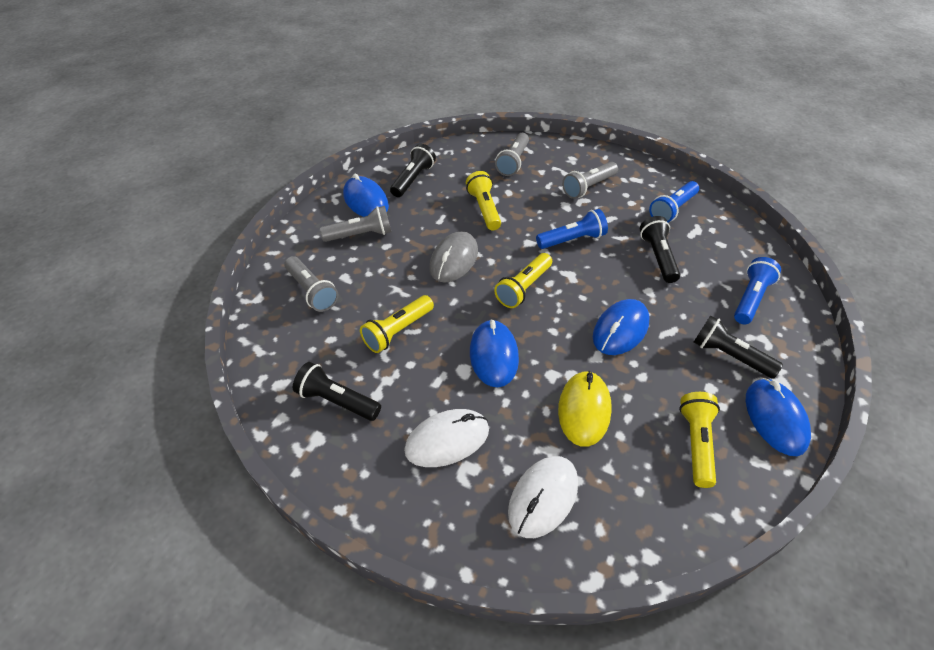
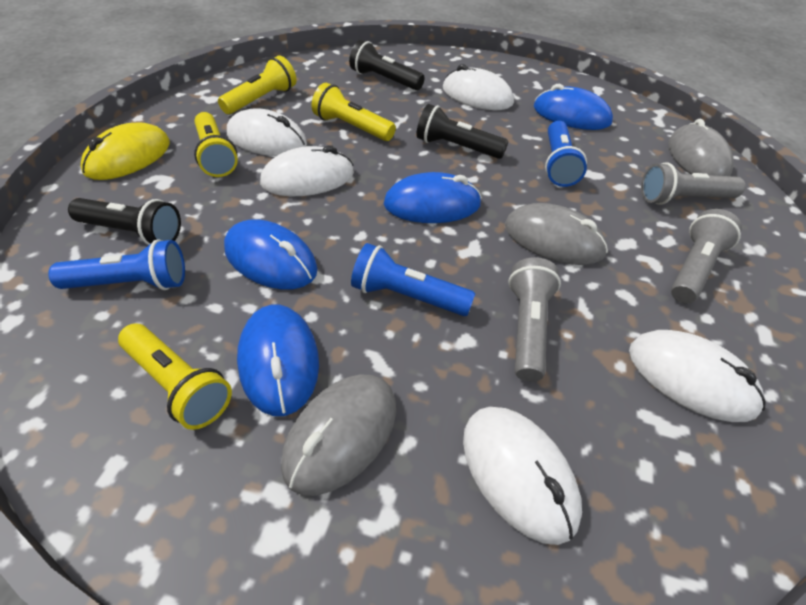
black flashlight: 4 -> 3
grey flashlight: 4 -> 3
grey mouse: 1 -> 3
white mouse: 2 -> 5

